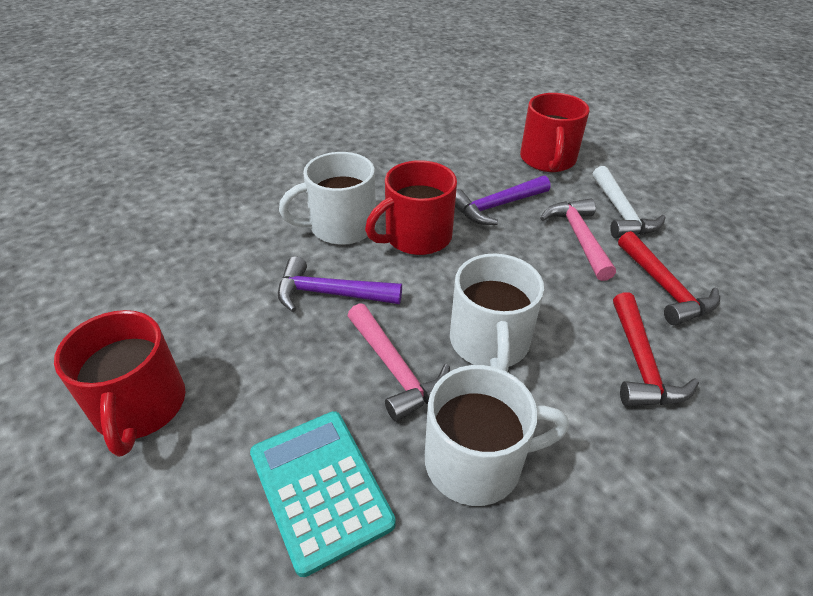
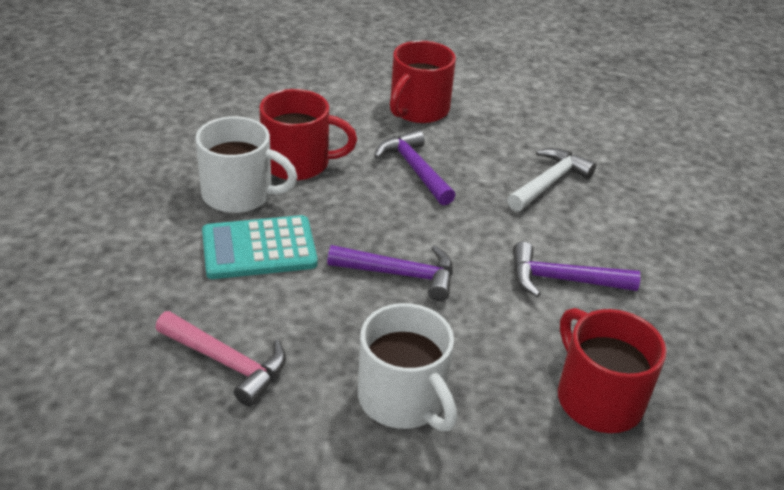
pink hammer: 2 -> 1
purple hammer: 2 -> 3
red hammer: 2 -> 0
white mug: 3 -> 2

